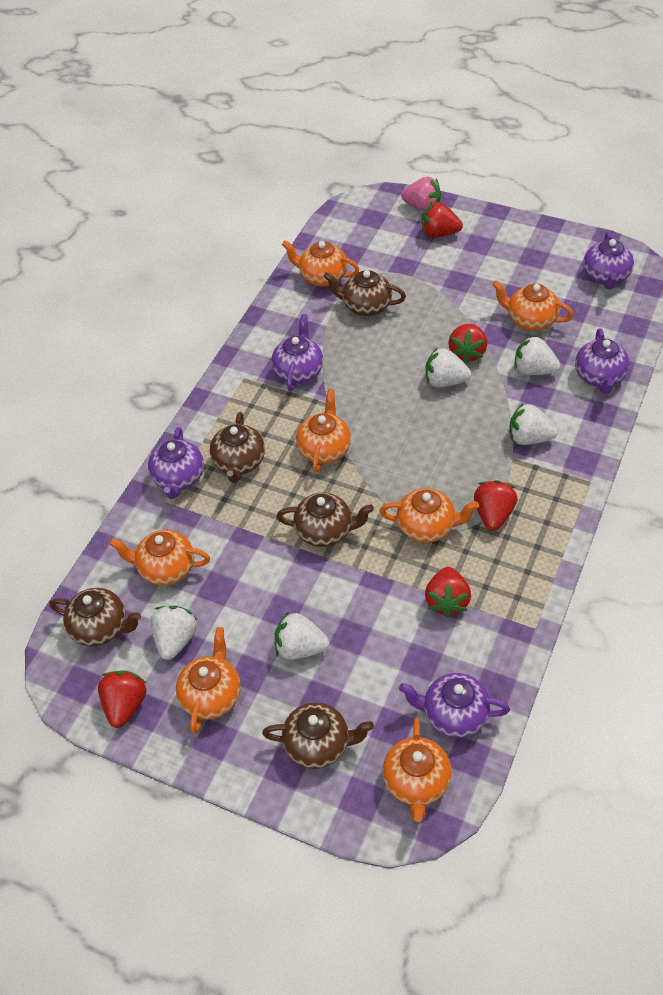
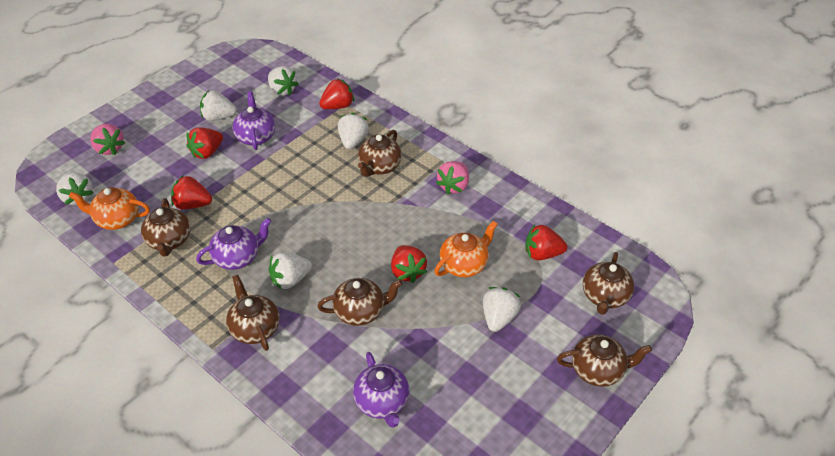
brown teapot: 5 -> 6
orange teapot: 7 -> 2
pink strawberry: 1 -> 2
purple teapot: 5 -> 3
white strawberry: 5 -> 6

